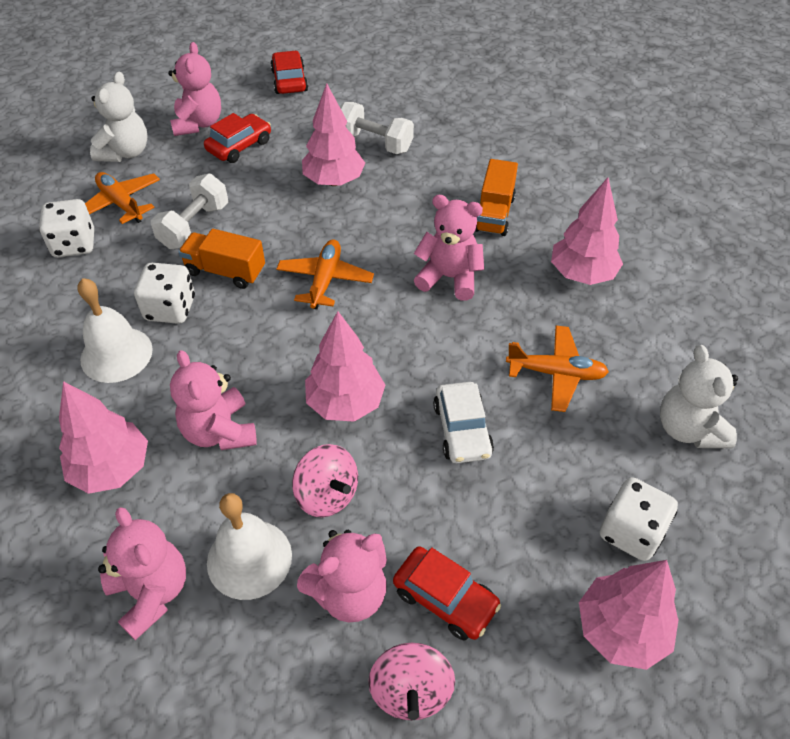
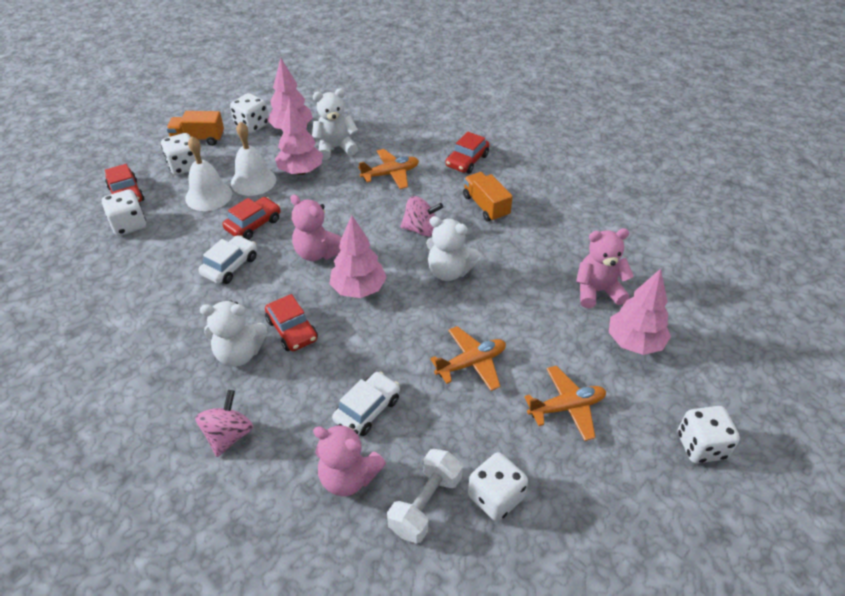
pink teddy bear: 5 -> 3
pink tree: 5 -> 4
red car: 3 -> 4
white car: 1 -> 2
white dice: 3 -> 5
white dumbbell: 2 -> 1
white teddy bear: 2 -> 3

